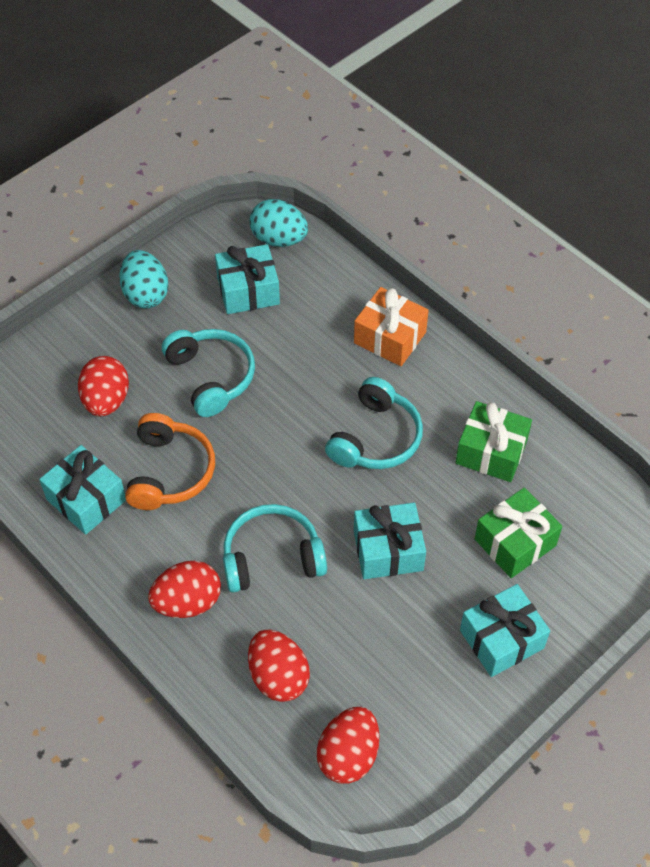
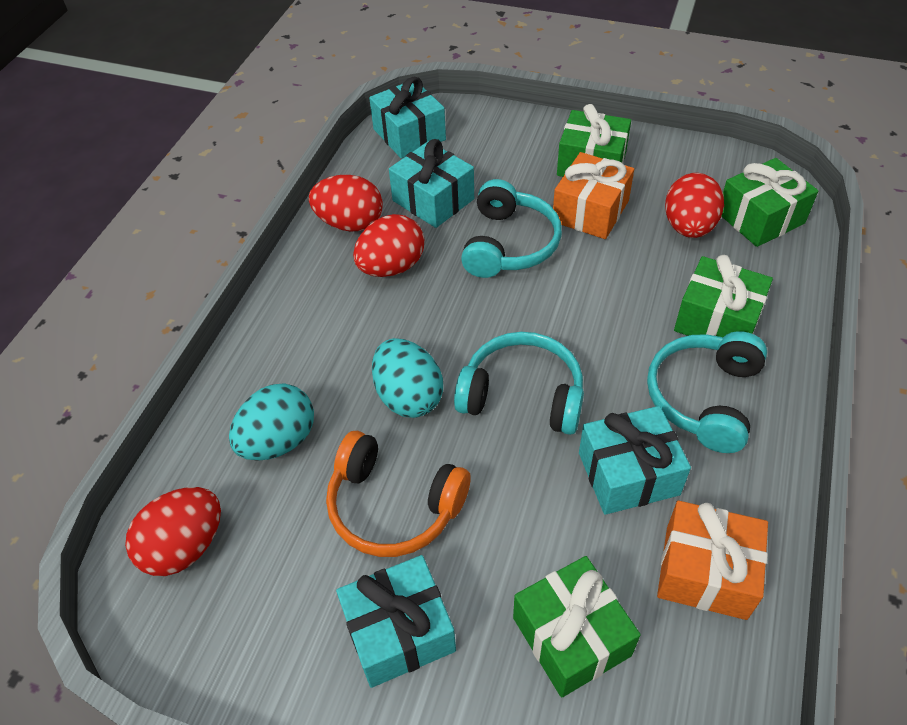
green gift: 2 -> 4
orange gift: 1 -> 2

